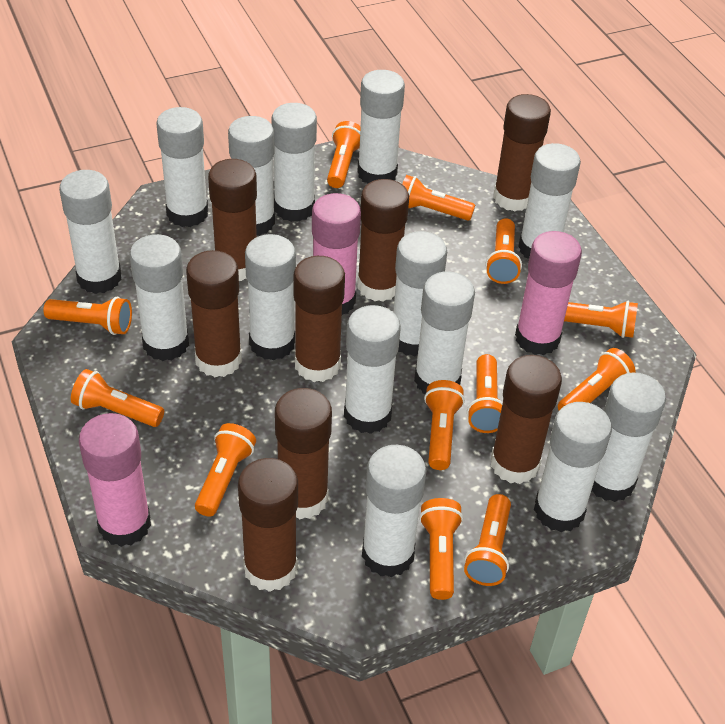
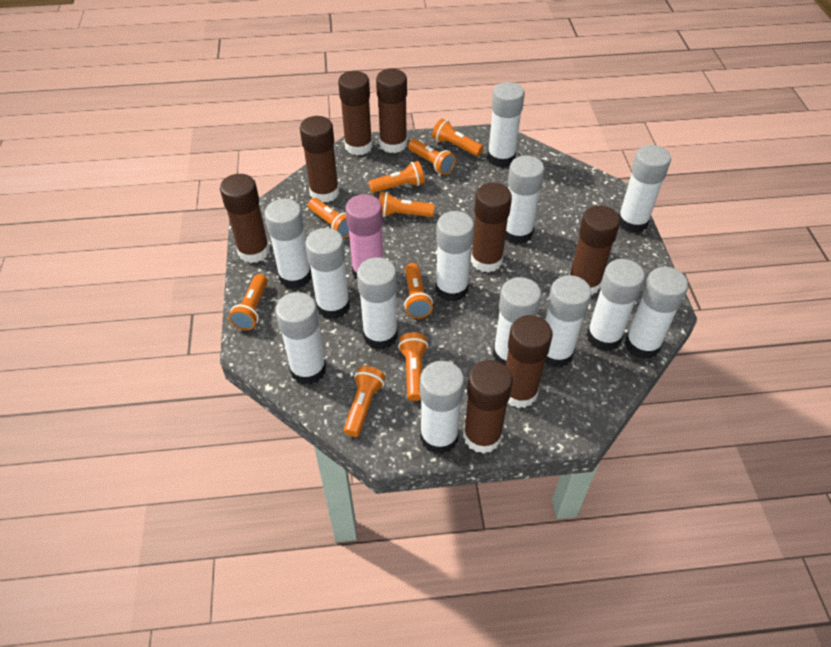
orange flashlight: 12 -> 9
pink glue stick: 3 -> 1
white glue stick: 14 -> 13

